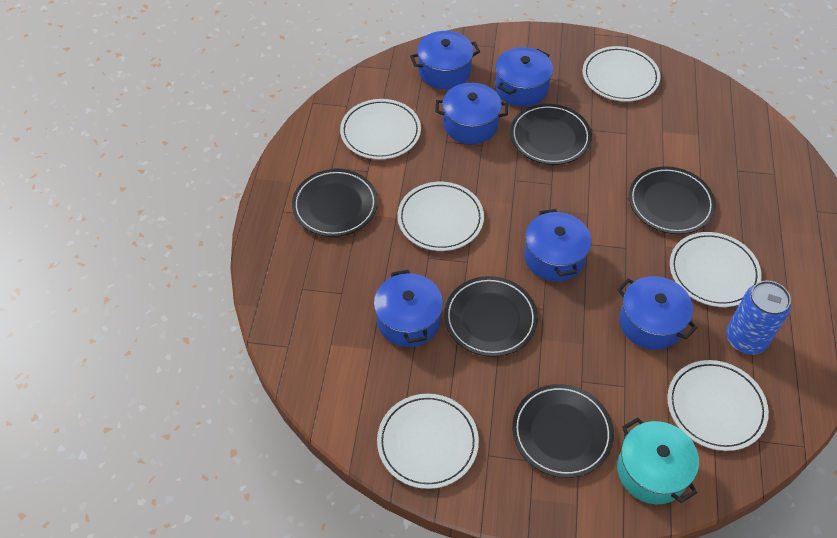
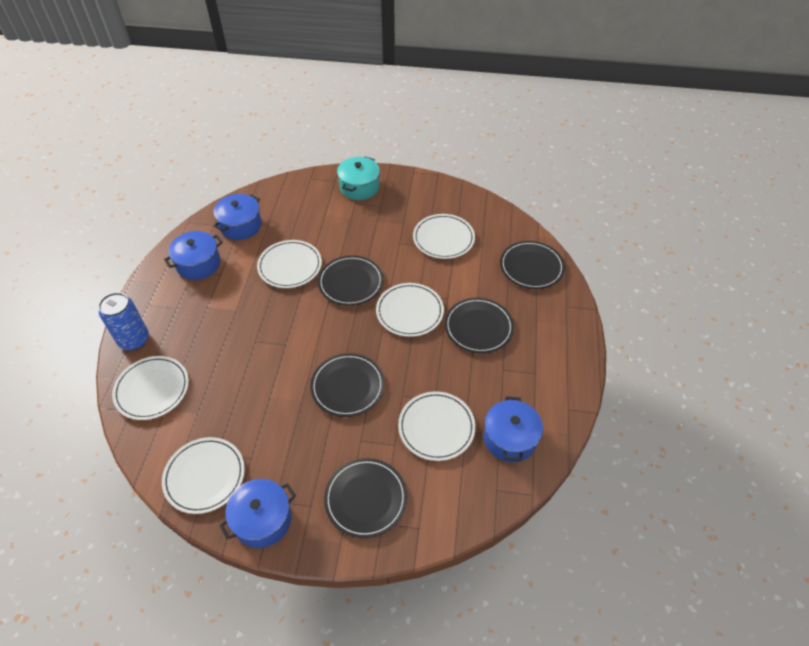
blue pot: 6 -> 4

